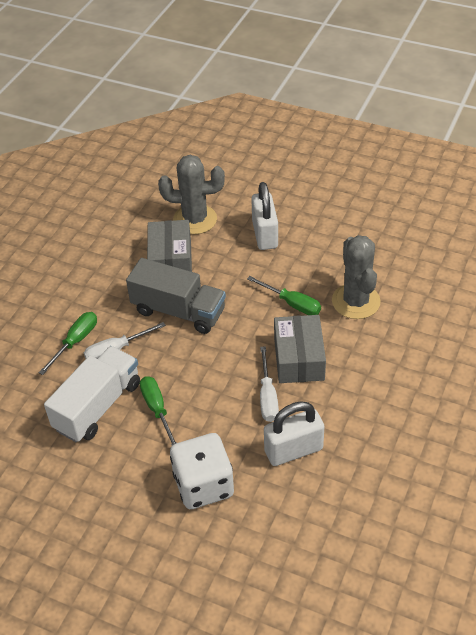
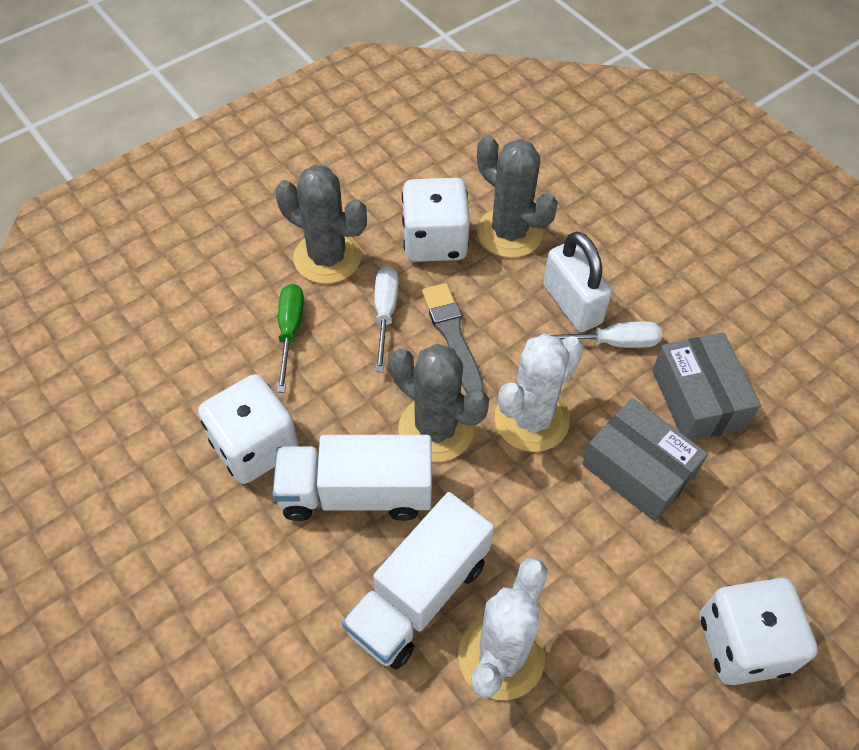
green screwdriver: 3 -> 1
grey brush: 0 -> 1
grey cactus: 2 -> 3
grey truck: 1 -> 0
white cactus: 0 -> 2
white dice: 1 -> 3
white padlock: 2 -> 1
white truck: 1 -> 2

